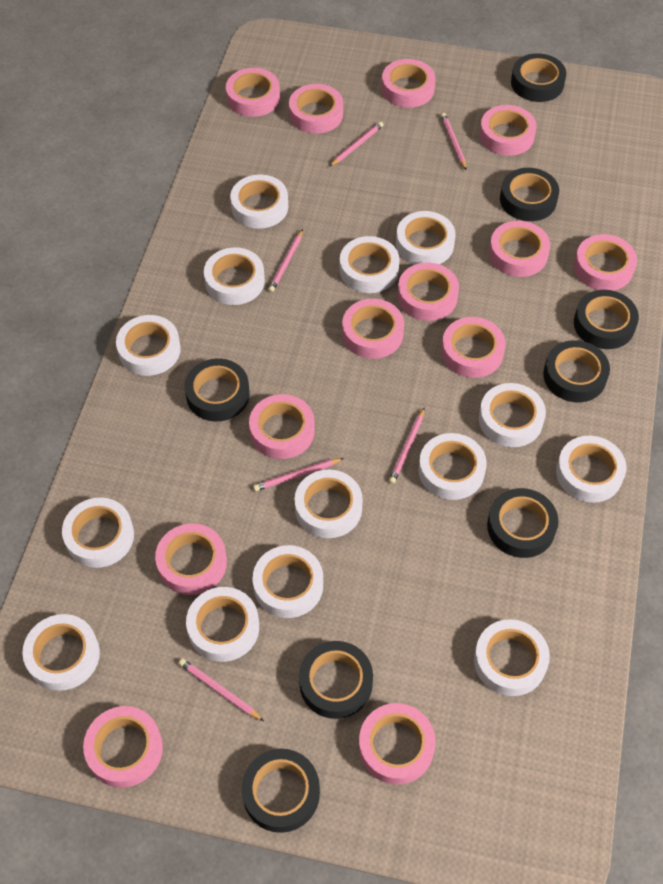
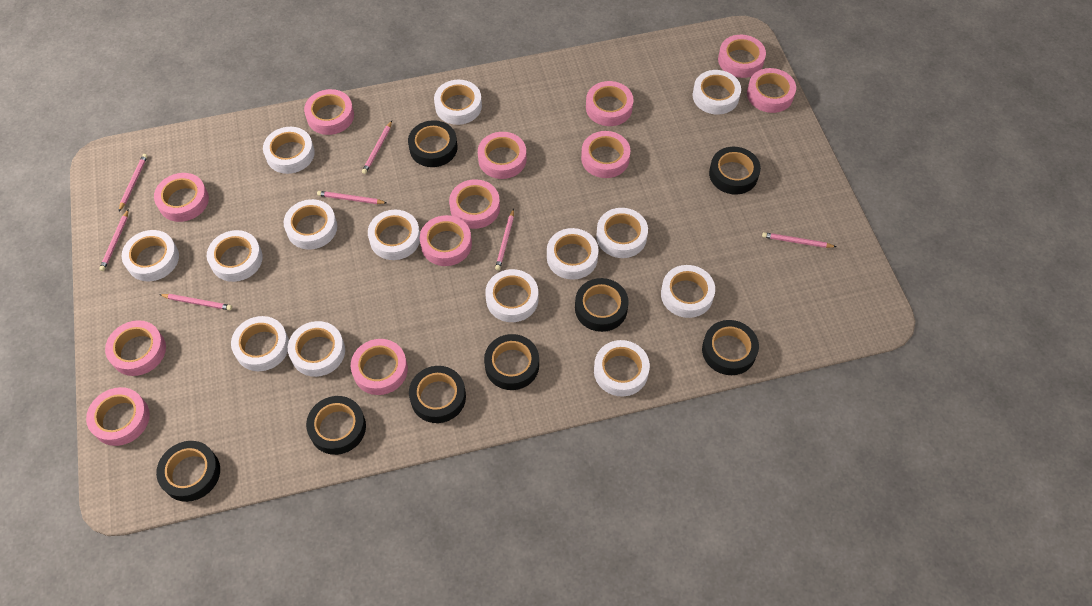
pink pencil: 6 -> 7
pink tape: 13 -> 12

